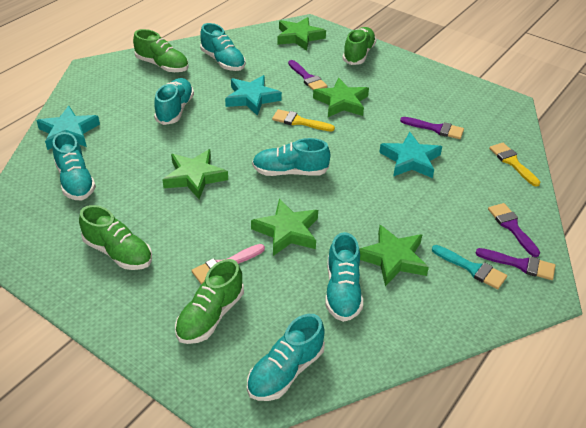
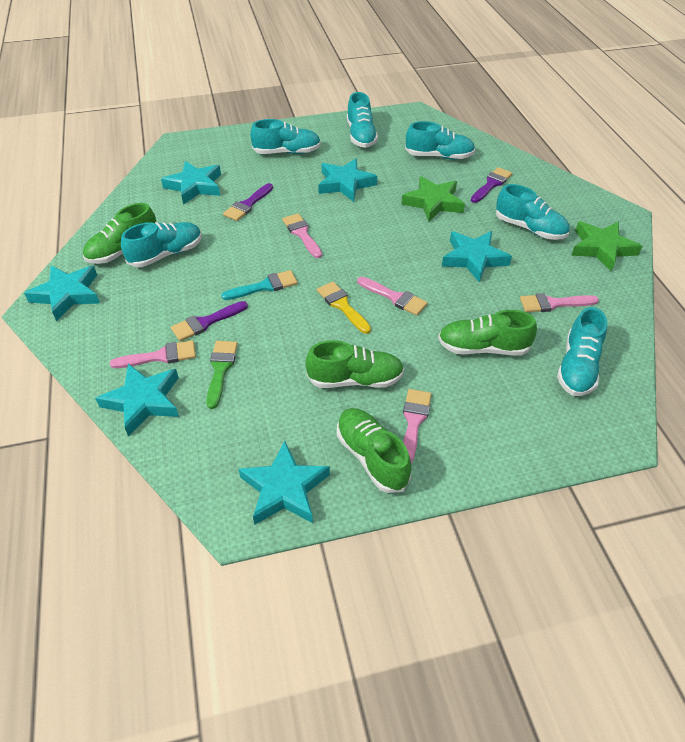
green brush: 0 -> 1
green star: 5 -> 2
pink brush: 1 -> 5
purple brush: 4 -> 3
turquoise star: 3 -> 6
yellow brush: 2 -> 1

